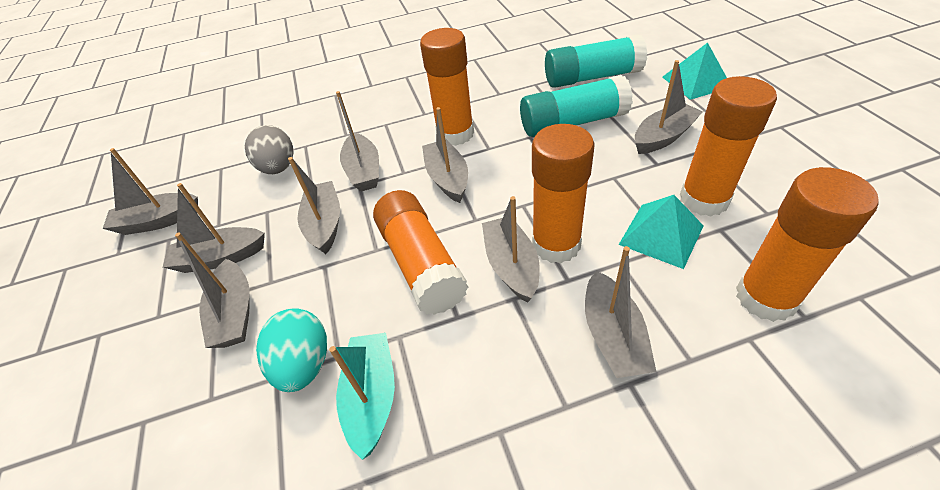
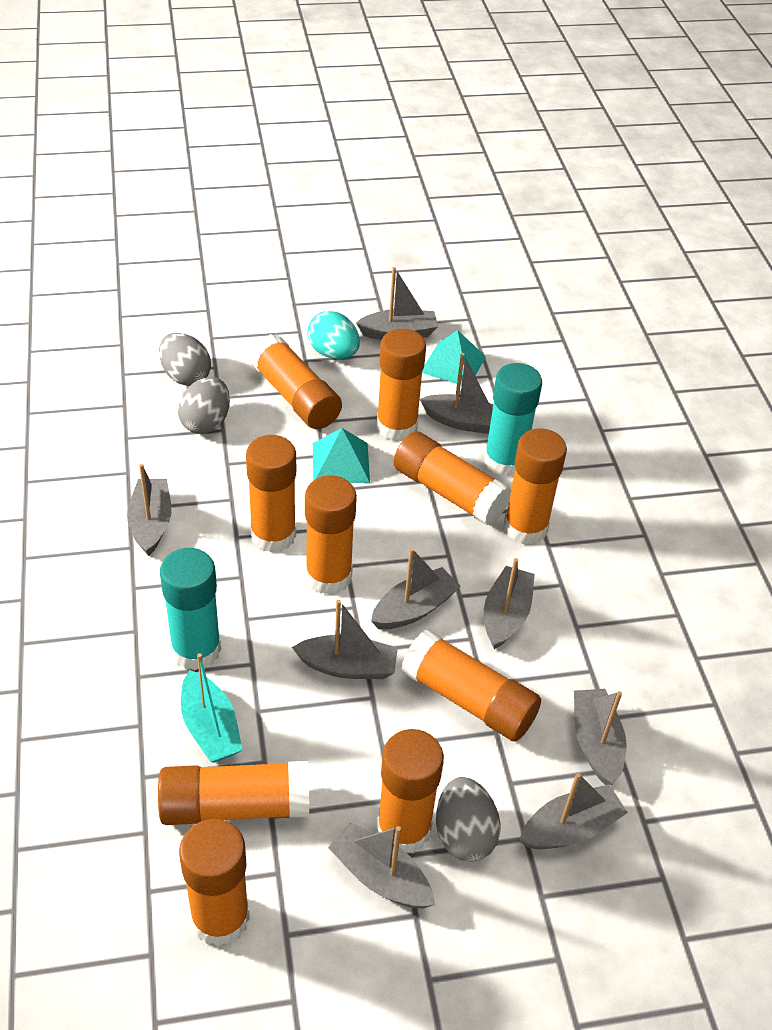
grey egg: 1 -> 3
orange glue stick: 5 -> 10

